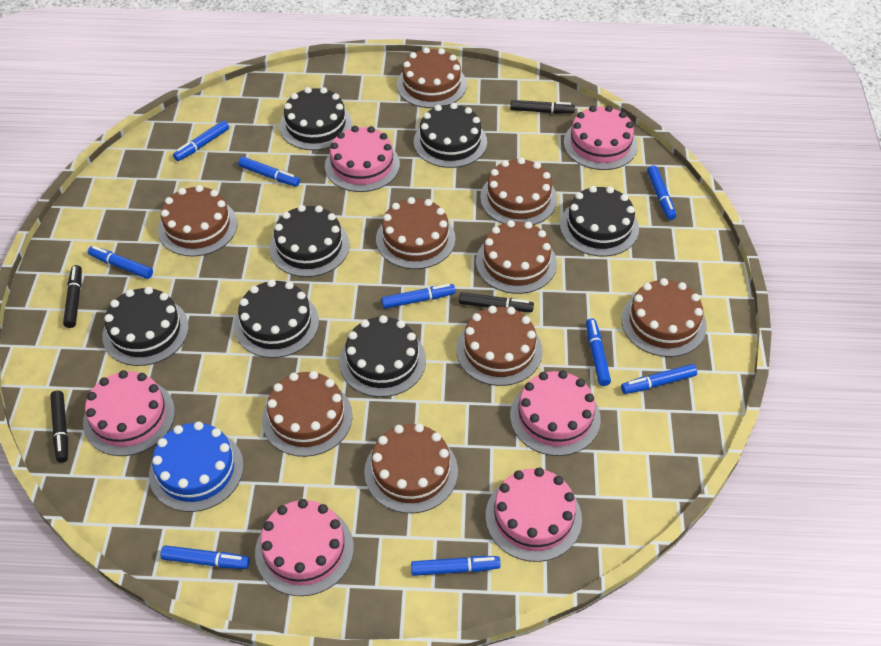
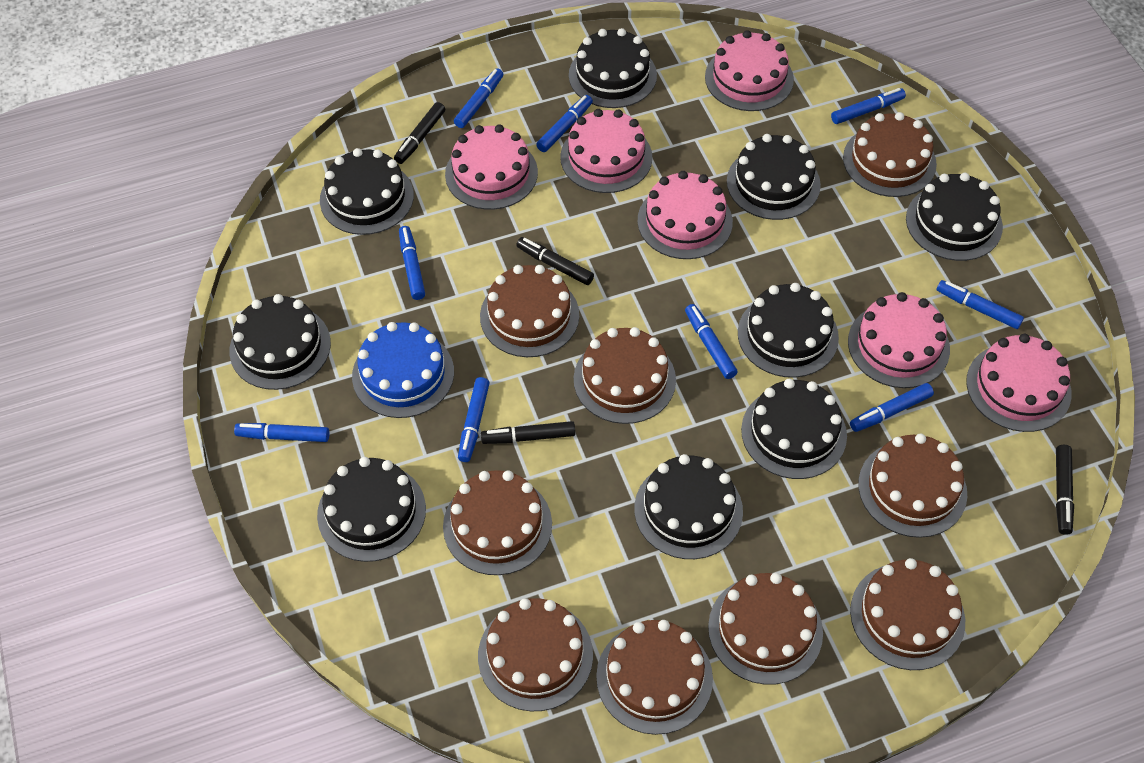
black cake: 7 -> 9

